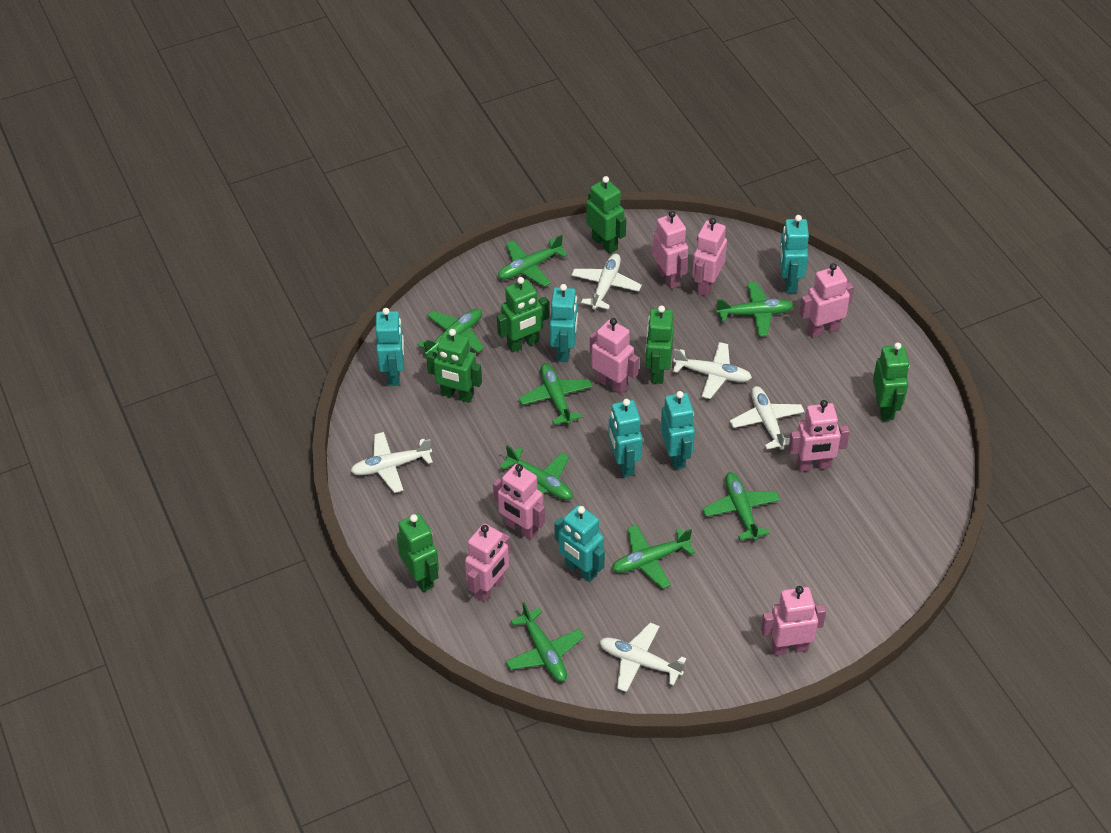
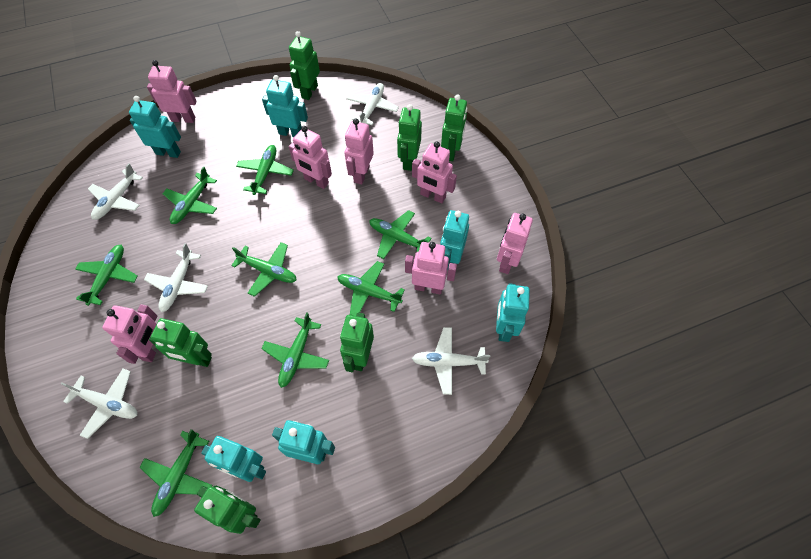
pink robot: 8 -> 7

